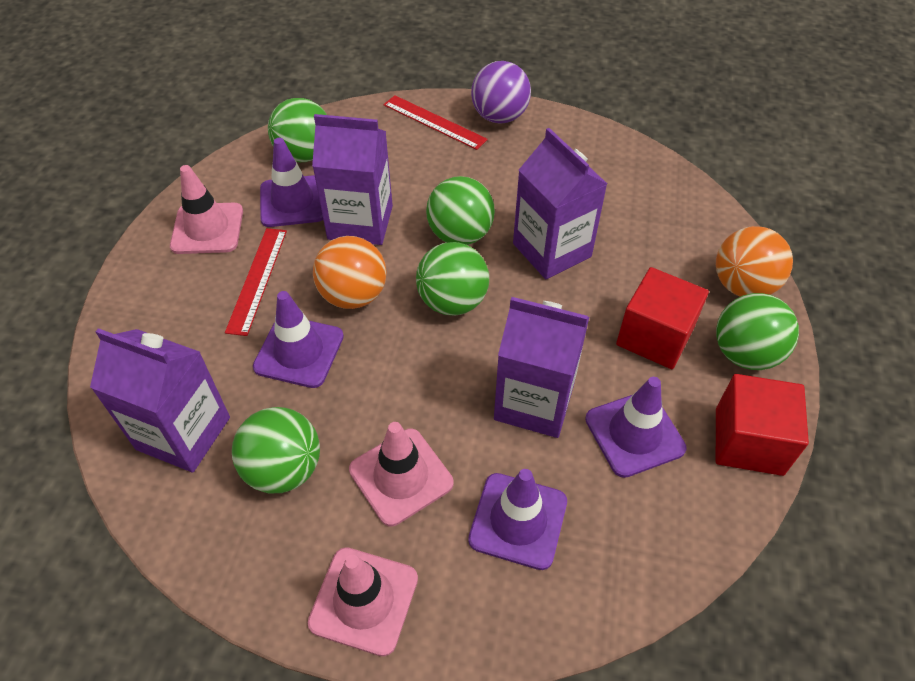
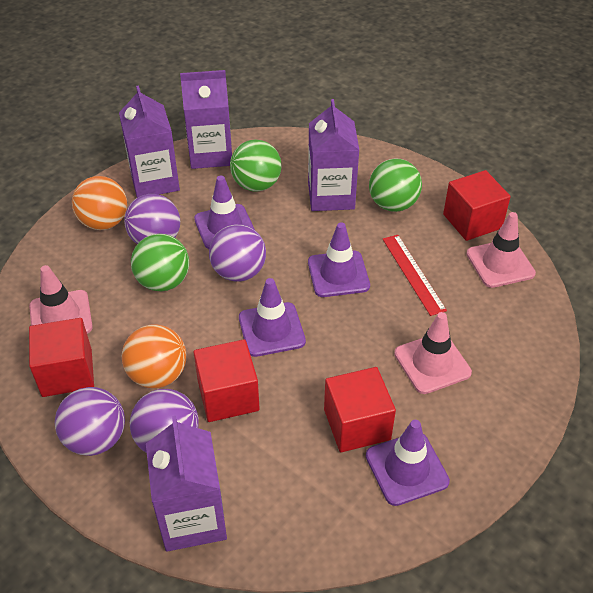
green ball: 5 -> 3
purple ball: 1 -> 4
red cube: 2 -> 4
red ruler: 2 -> 1

